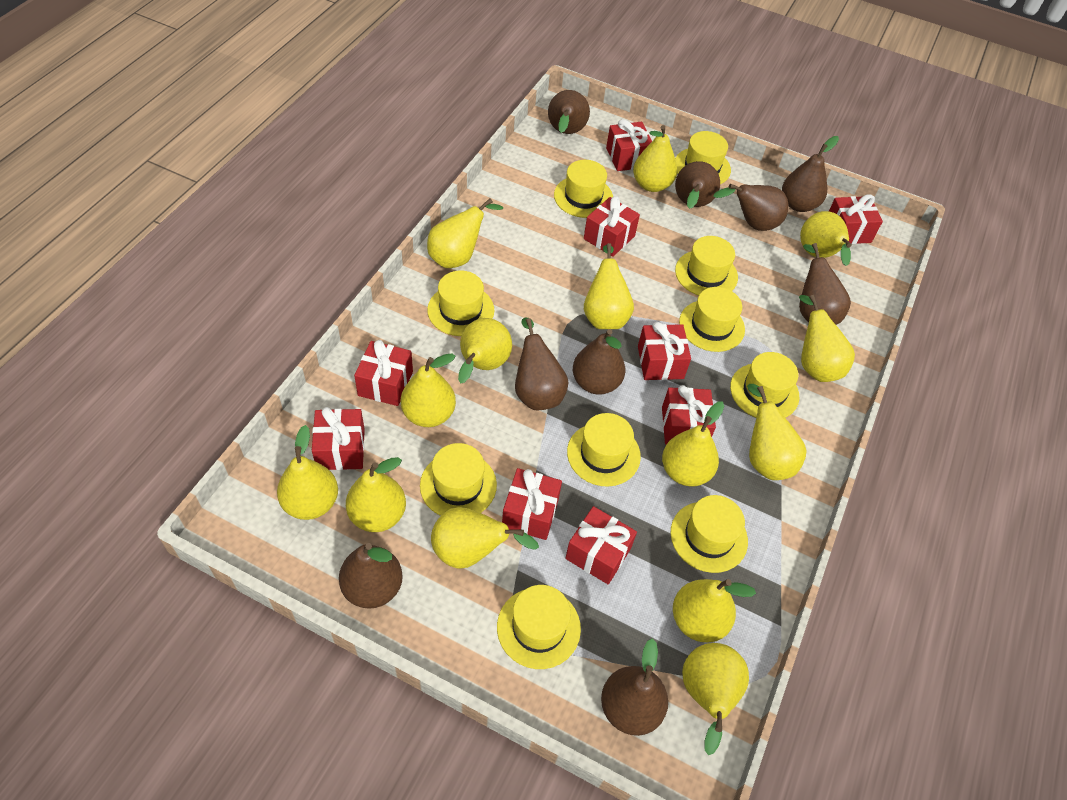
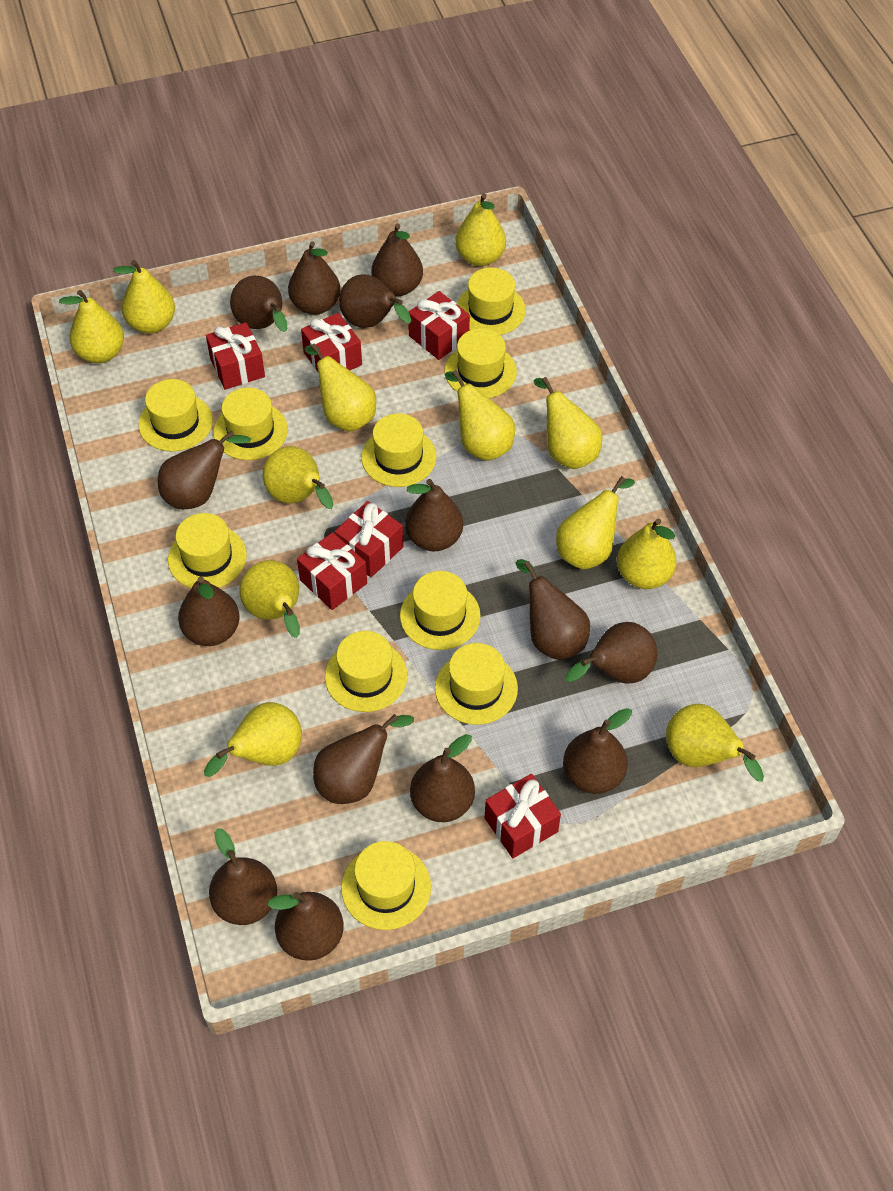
brown pear: 9 -> 14
red gift: 9 -> 6
yellow pear: 14 -> 12

